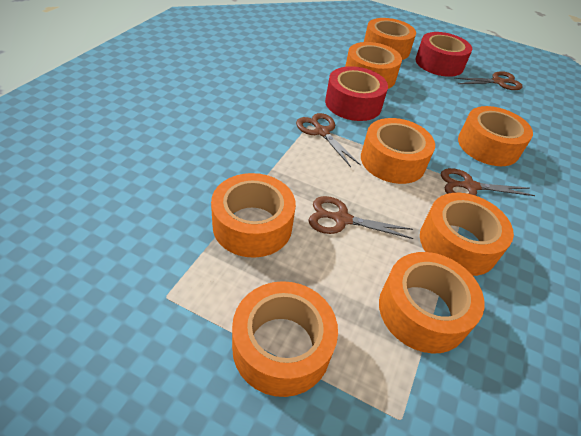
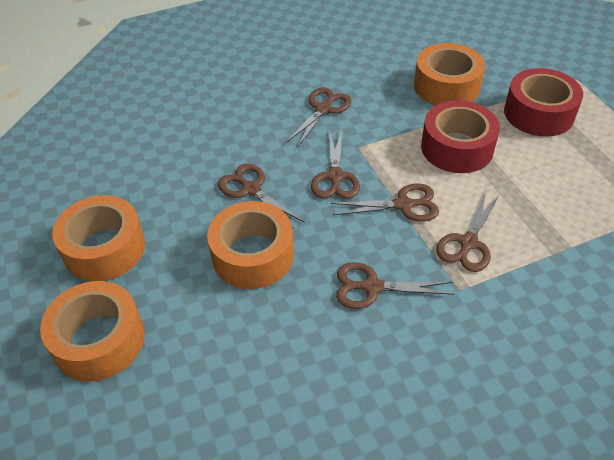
brown scissors: 4 -> 6
orange tape: 8 -> 4

